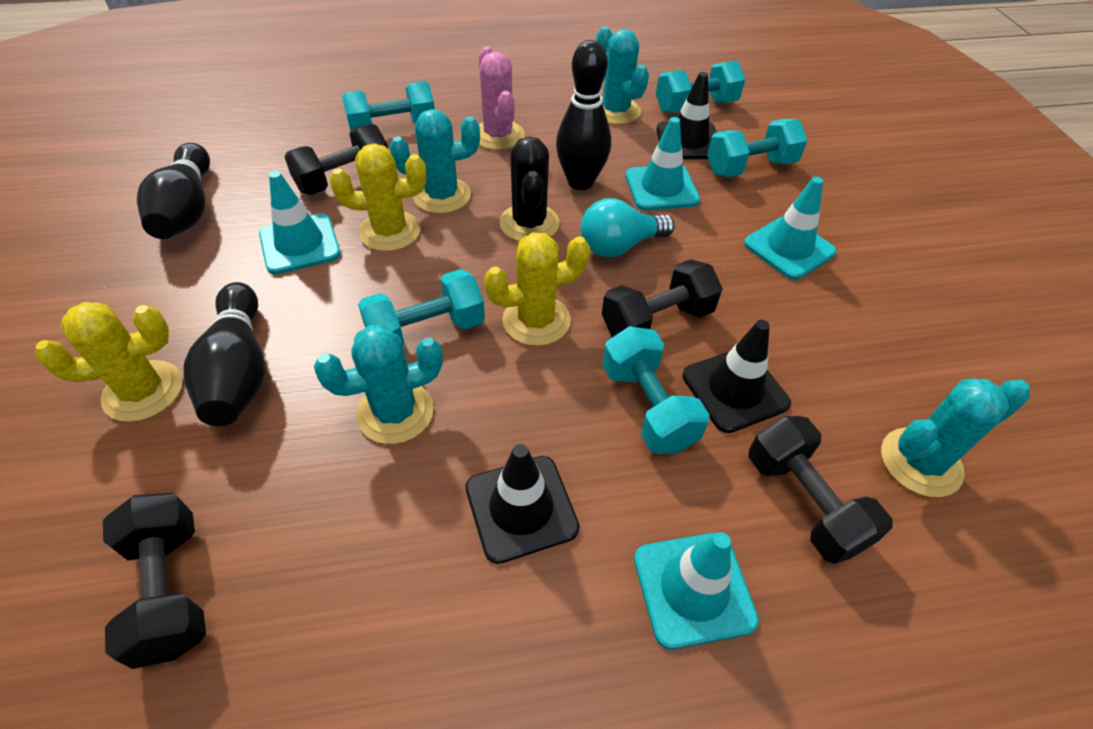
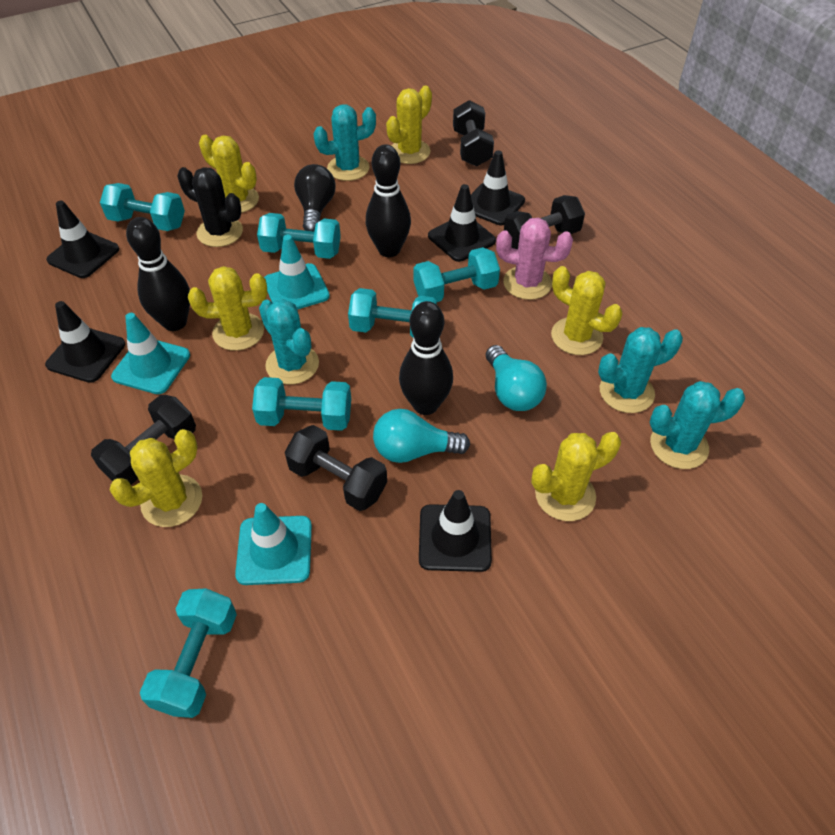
black light bulb: 0 -> 1
black traffic cone: 3 -> 5
turquoise dumbbell: 5 -> 6
turquoise light bulb: 1 -> 2
turquoise traffic cone: 4 -> 3
yellow cactus: 3 -> 6

